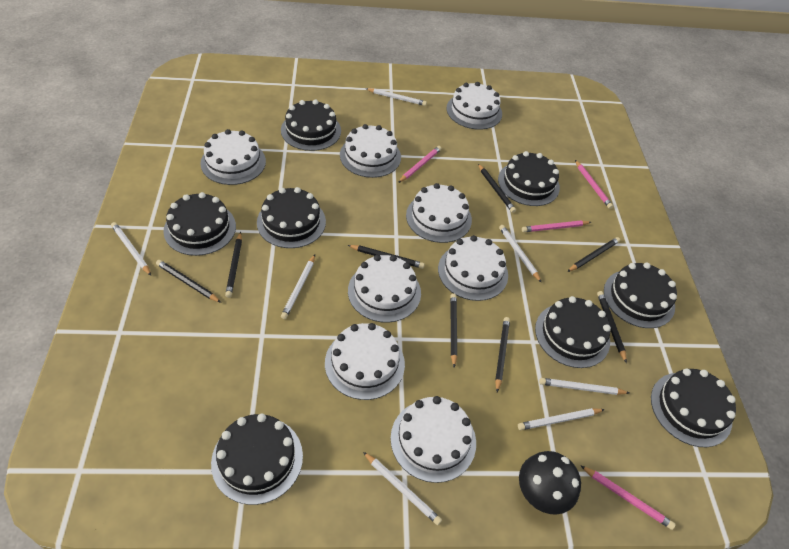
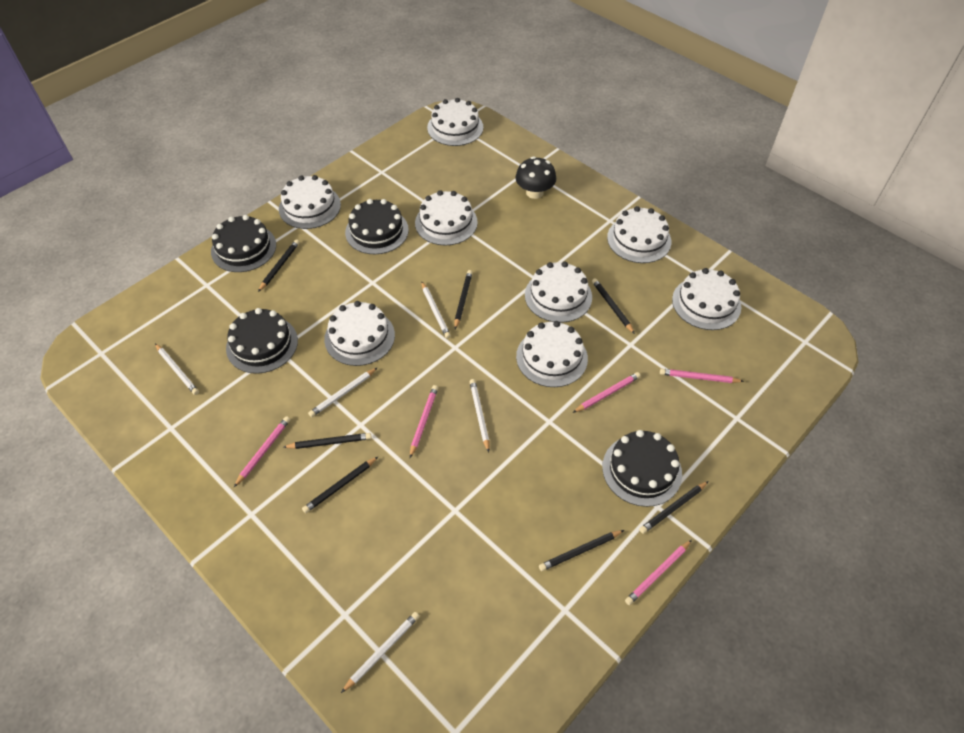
black cake: 8 -> 4
black pencil: 8 -> 7
pink pencil: 4 -> 5
white pencil: 7 -> 5

